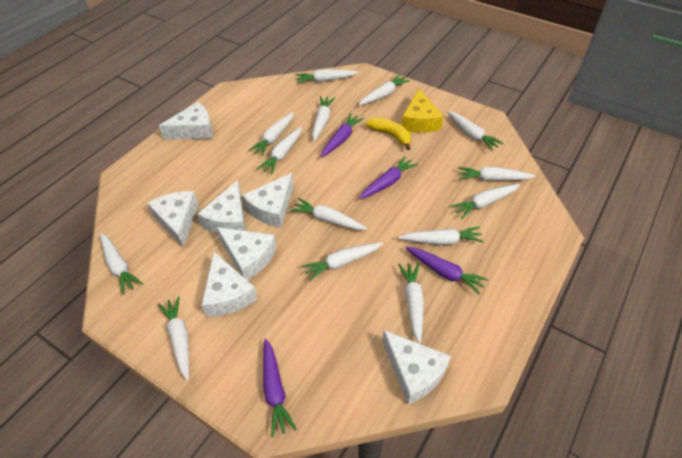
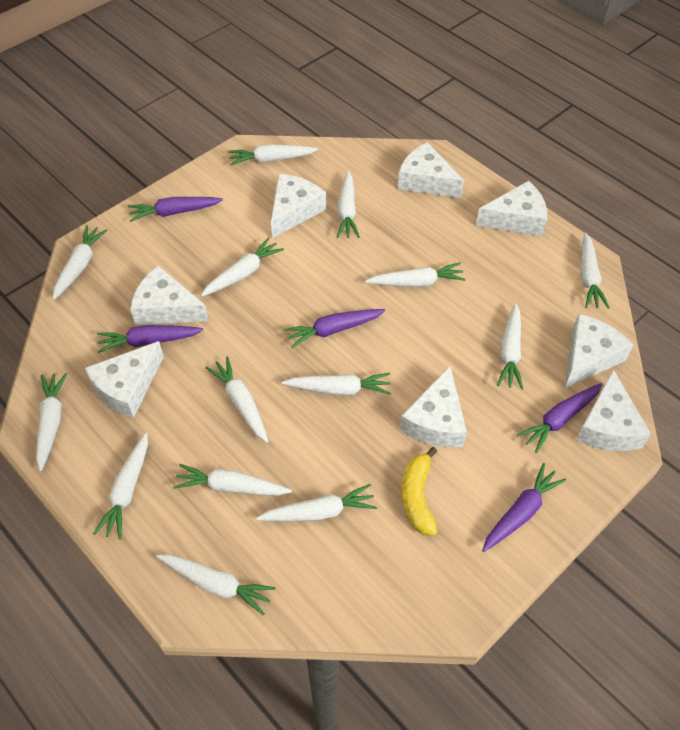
purple carrot: 4 -> 5
white cheese: 7 -> 8
yellow cheese: 1 -> 0

